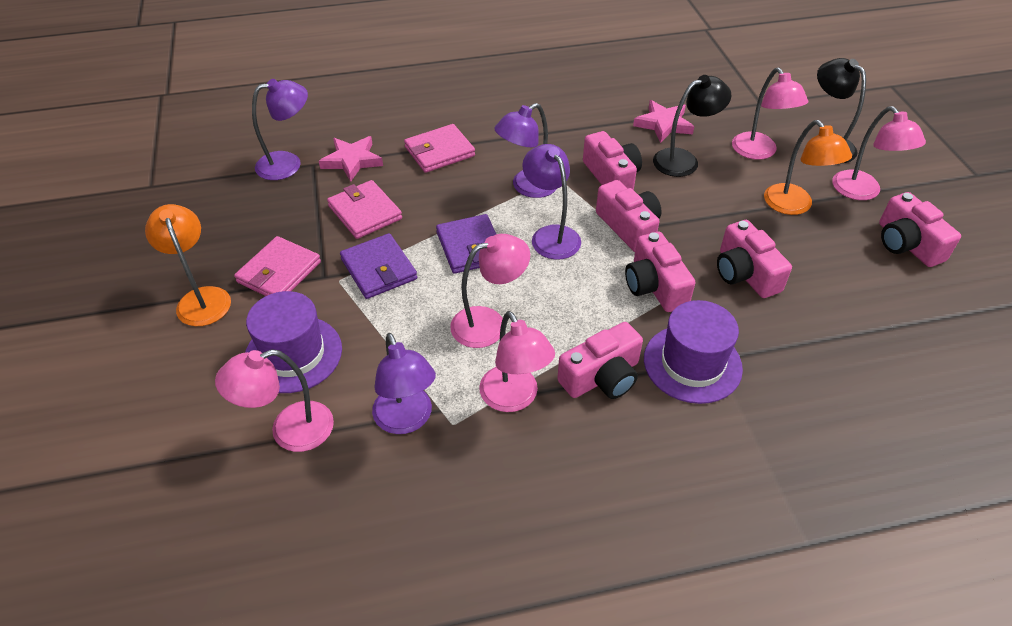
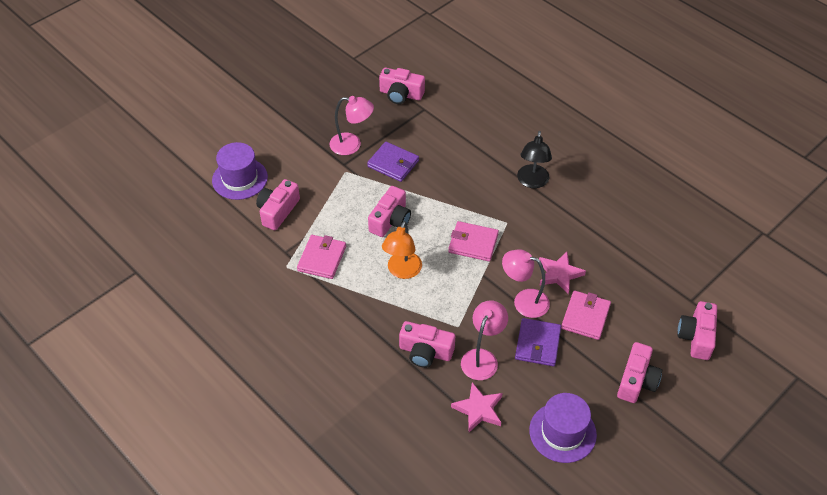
black lamp: 2 -> 1
orange lamp: 2 -> 1
pink lamp: 5 -> 3
purple lamp: 4 -> 0

